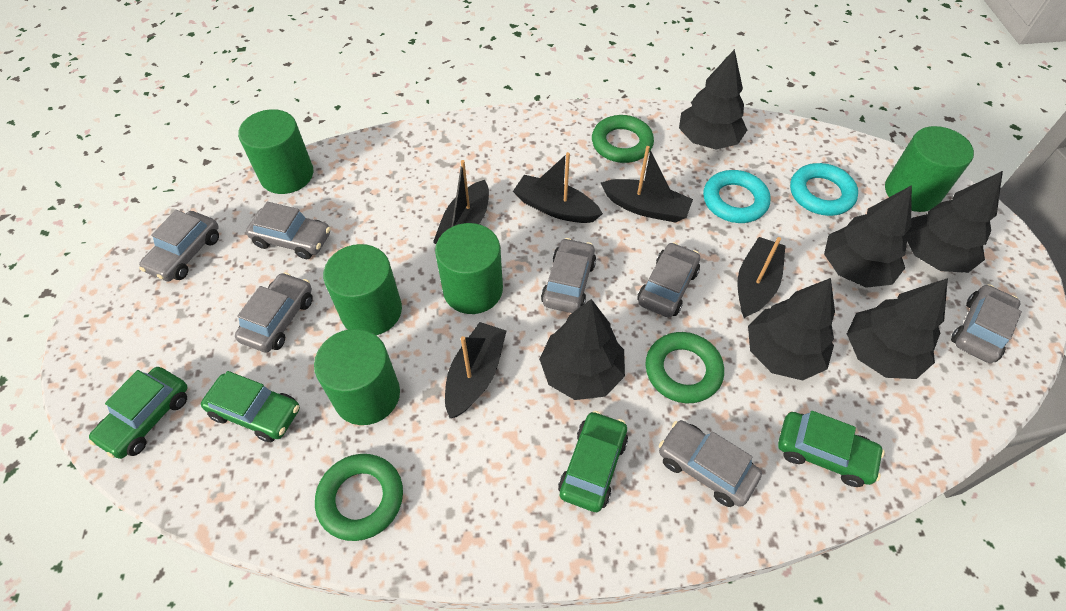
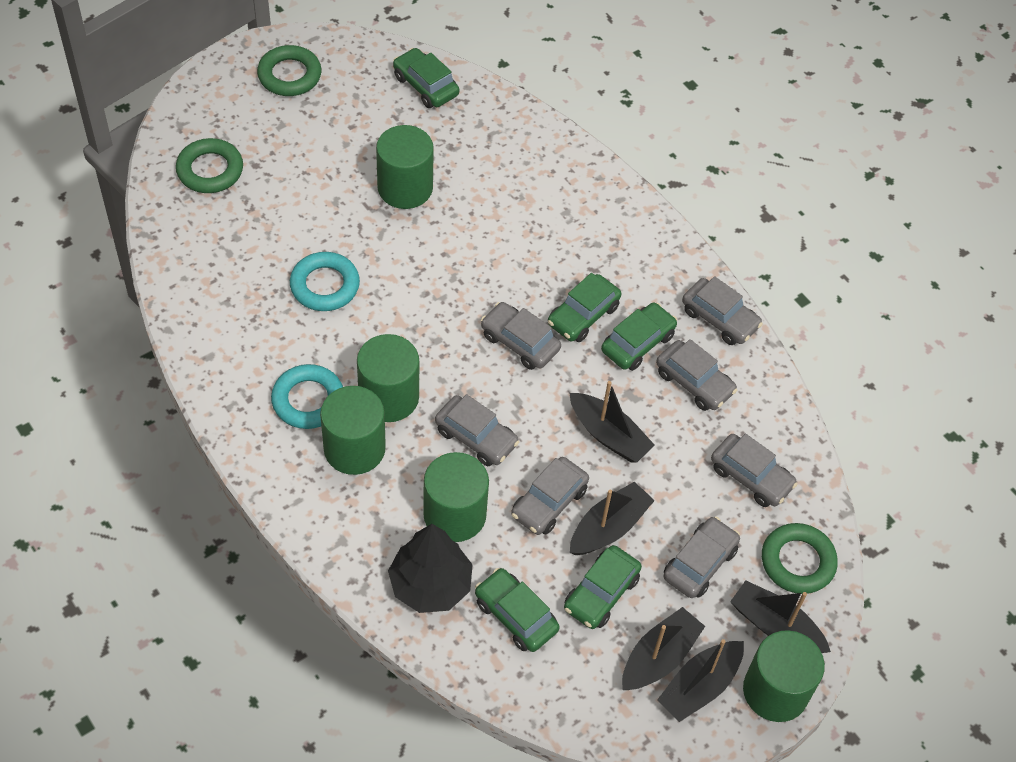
black tree: 6 -> 1
green car: 4 -> 5

